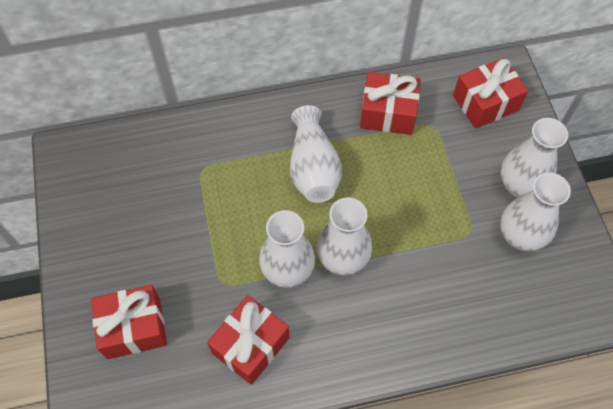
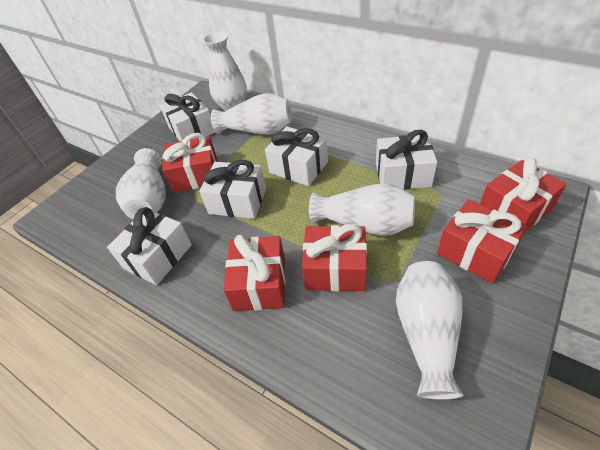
red gift: 4 -> 5
white gift: 0 -> 5

